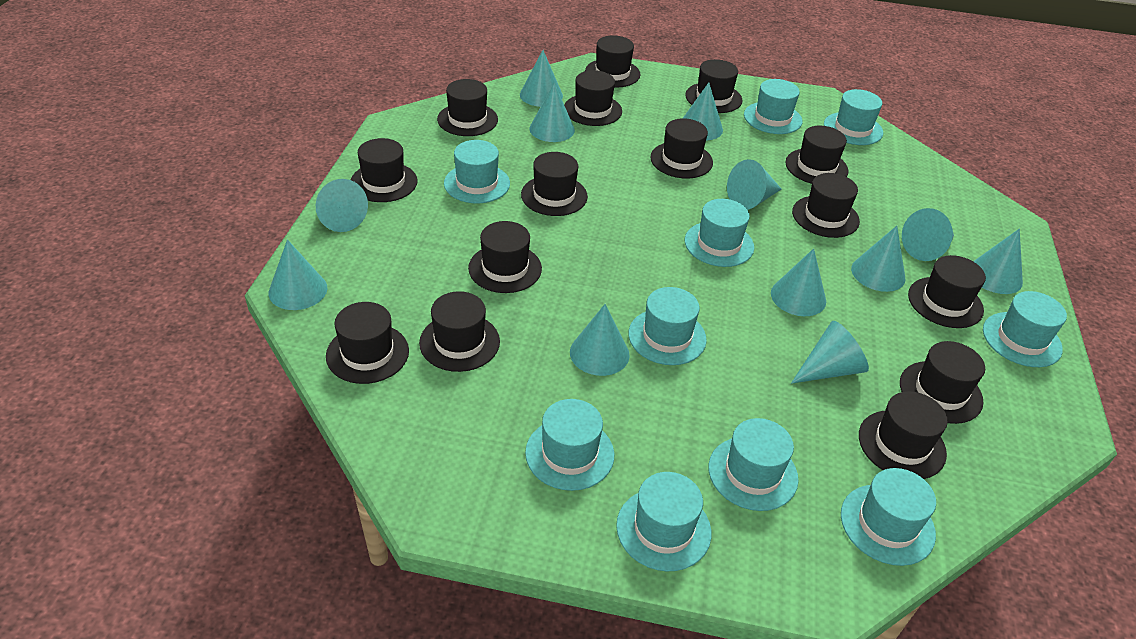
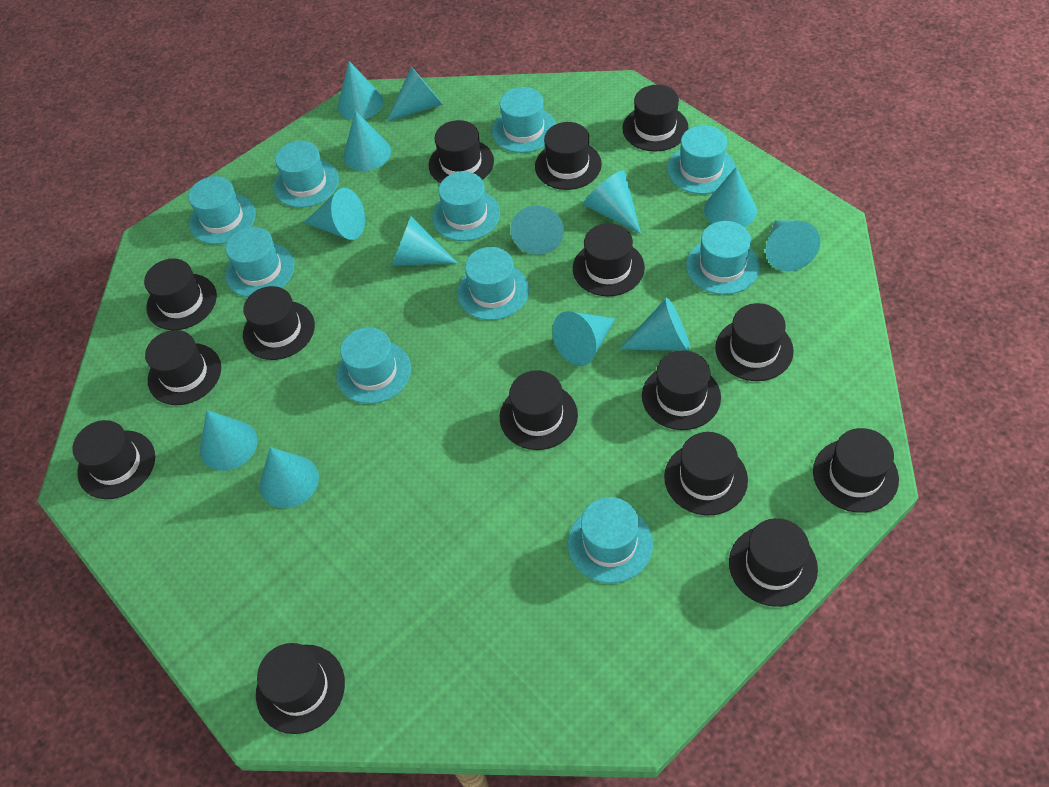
turquoise cone: 12 -> 13

